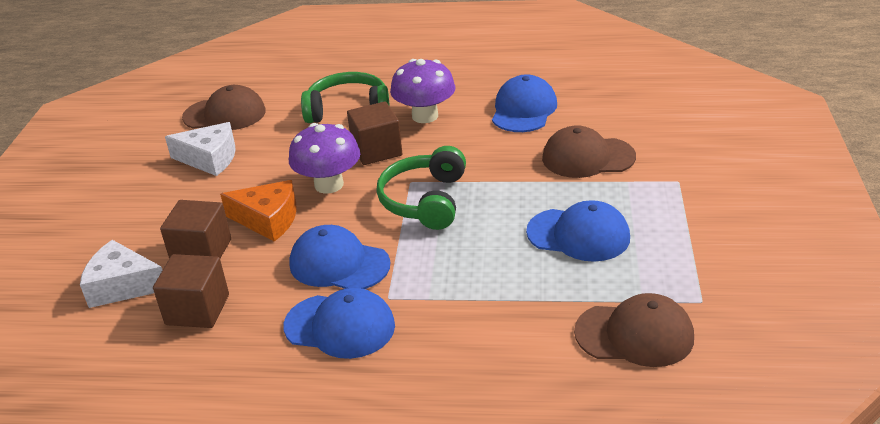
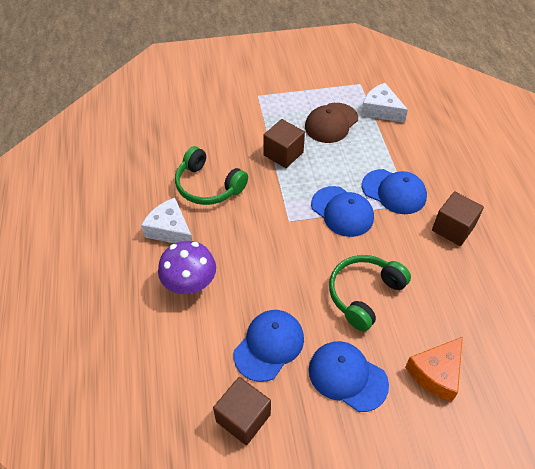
brown cap: 3 -> 1
purple mushroom: 2 -> 1

